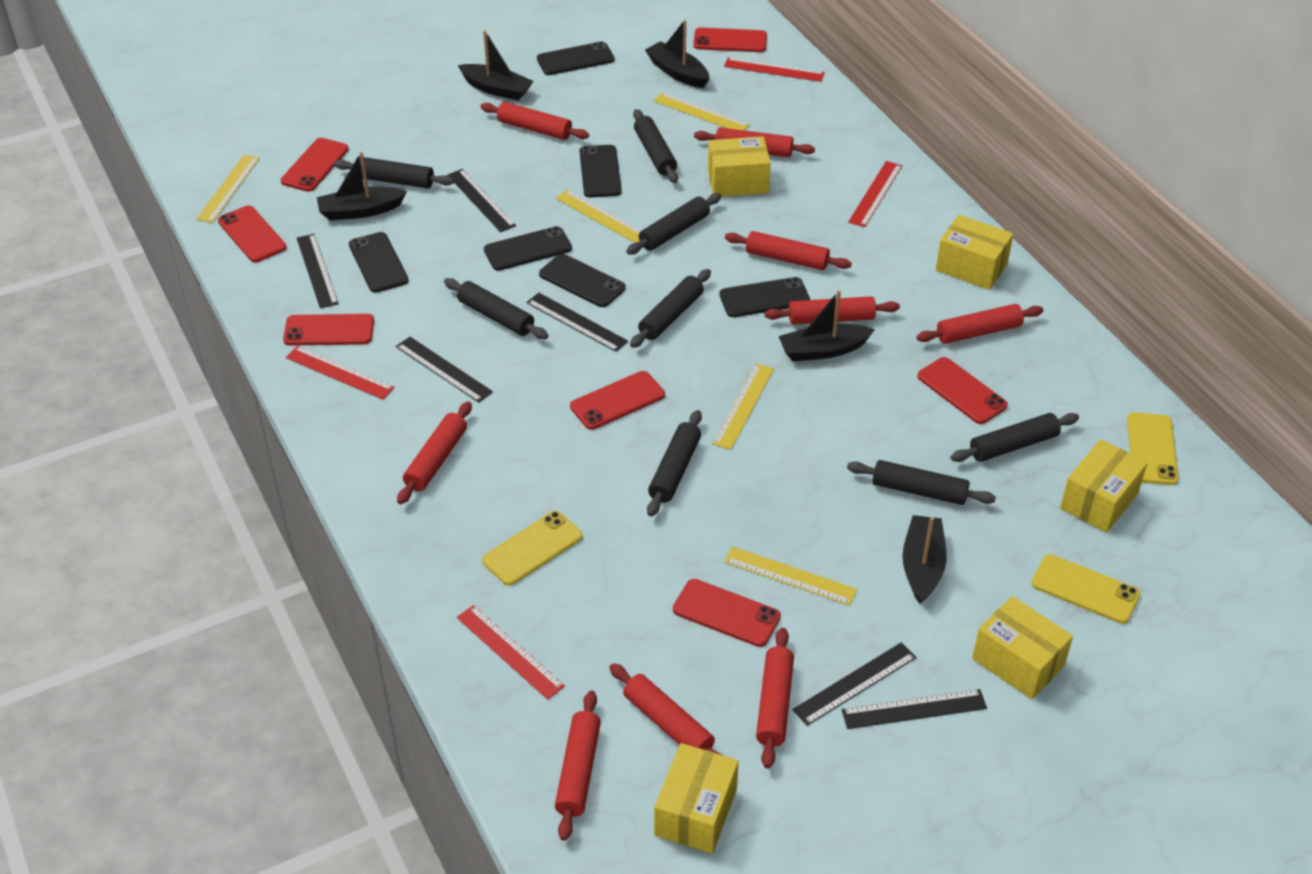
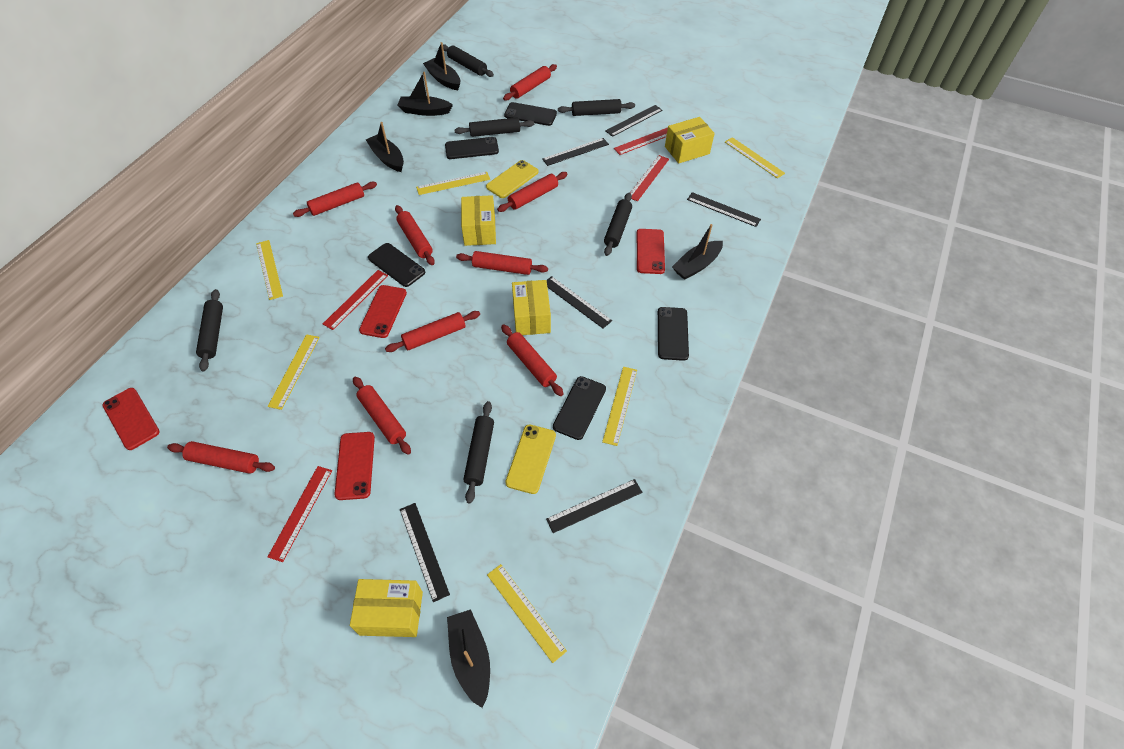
black phone: 6 -> 5
black rolling pin: 8 -> 6
red phone: 7 -> 4
yellow box: 5 -> 4
yellow phone: 3 -> 2
yellow ruler: 5 -> 6

